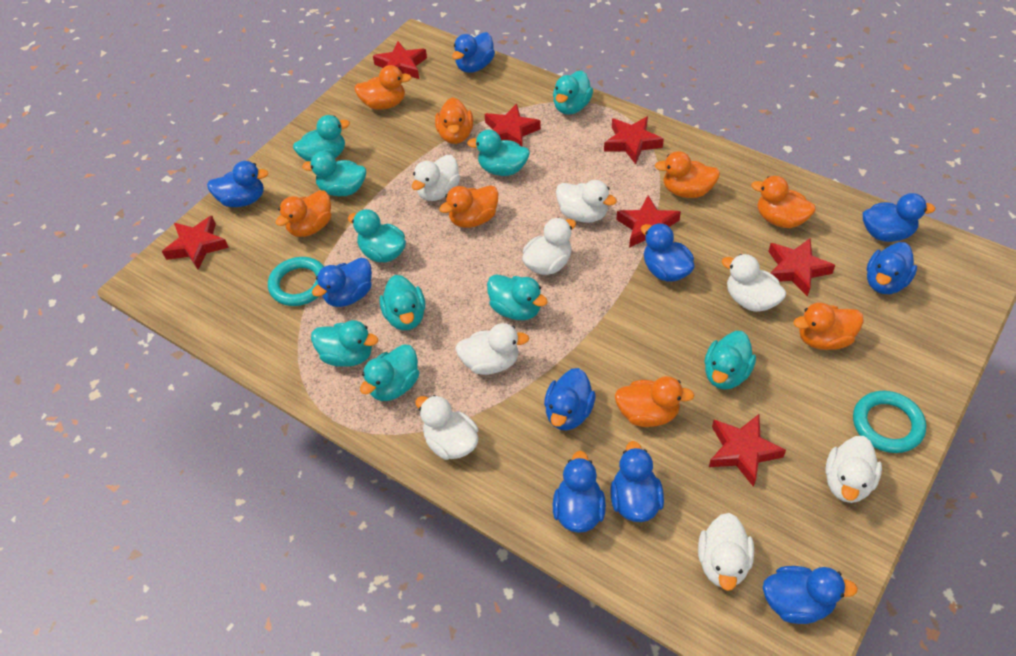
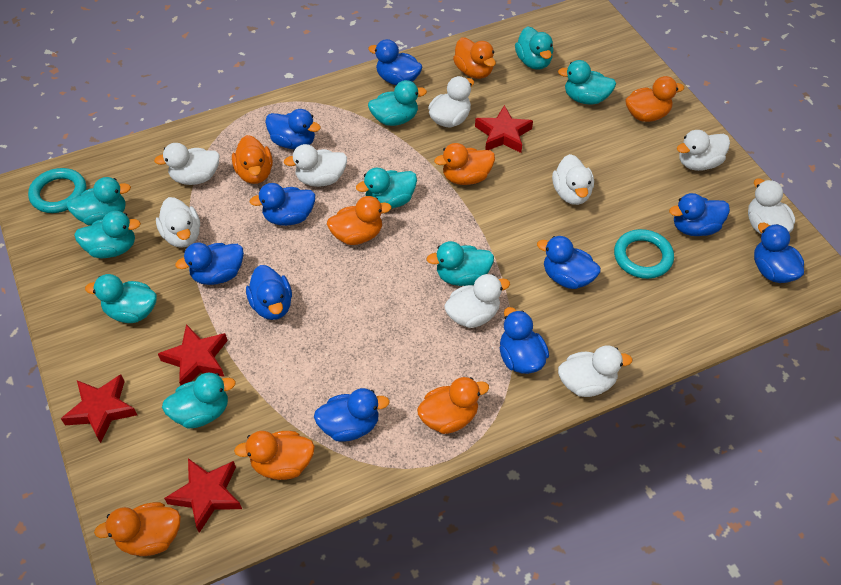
red star: 7 -> 4
turquoise duck: 10 -> 9
white duck: 8 -> 9

